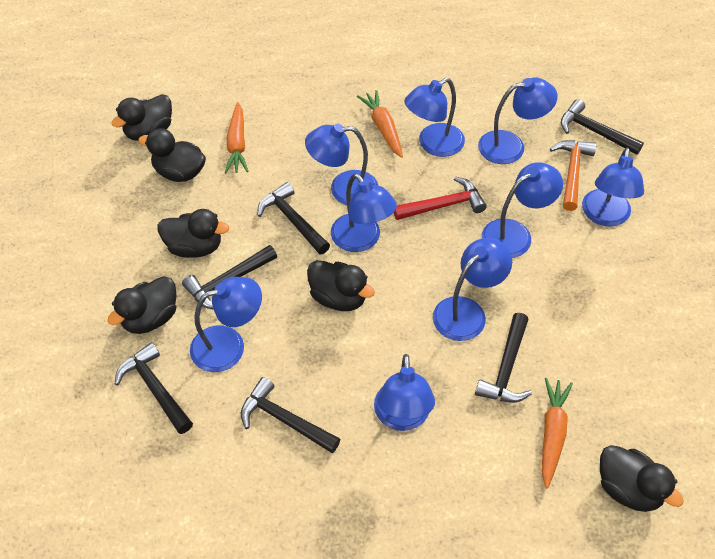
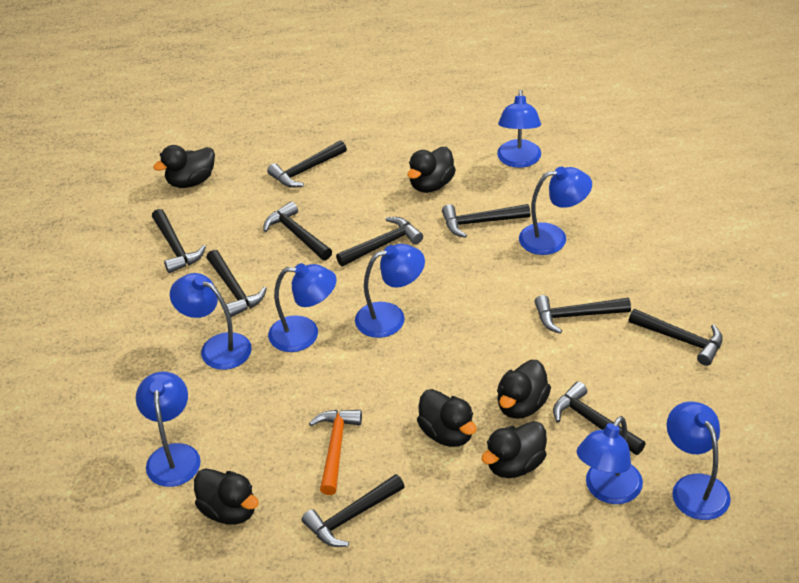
black hammer: 6 -> 10
blue lamp: 9 -> 8
orange carrot: 3 -> 0
red hammer: 1 -> 0

